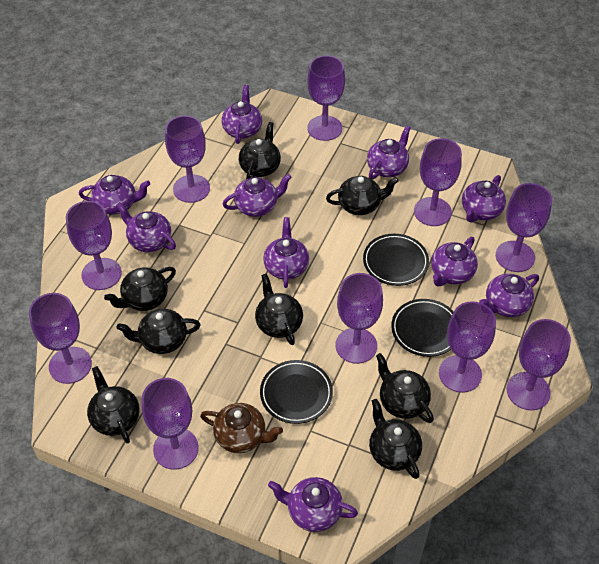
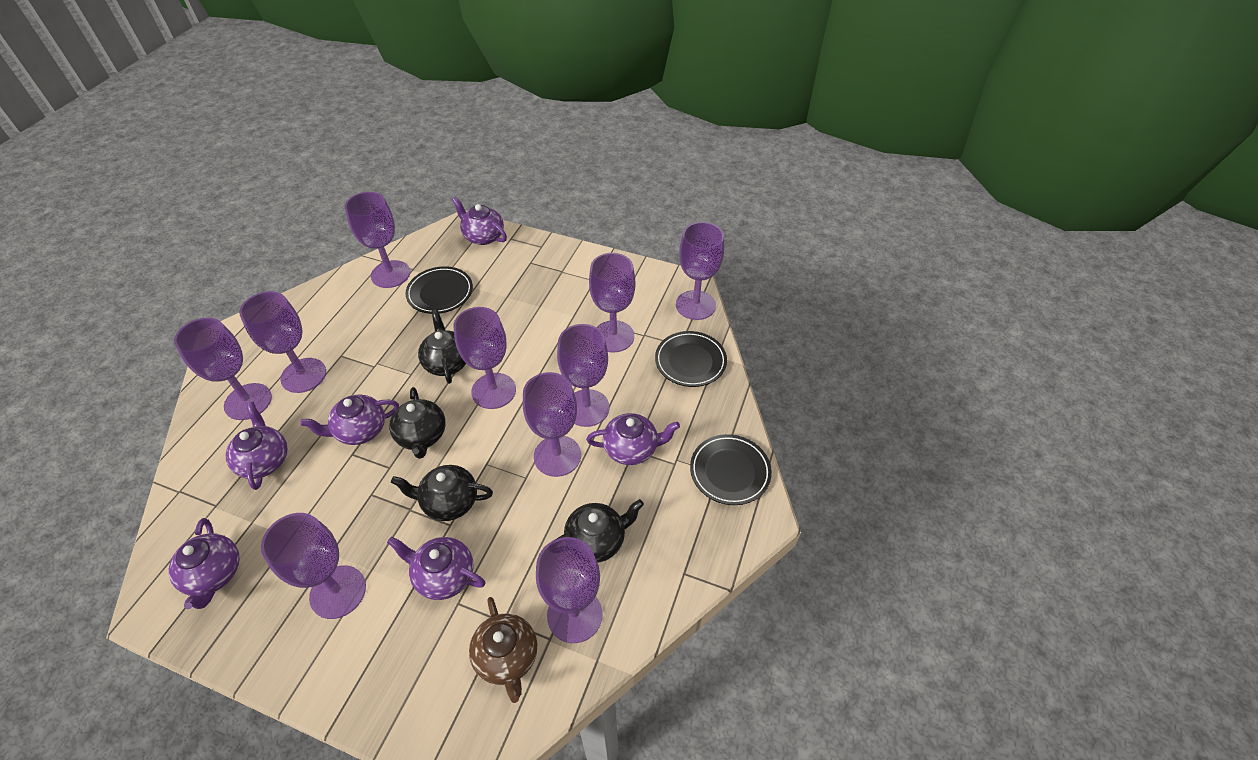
black teapot: 8 -> 4
purple teapot: 10 -> 6

